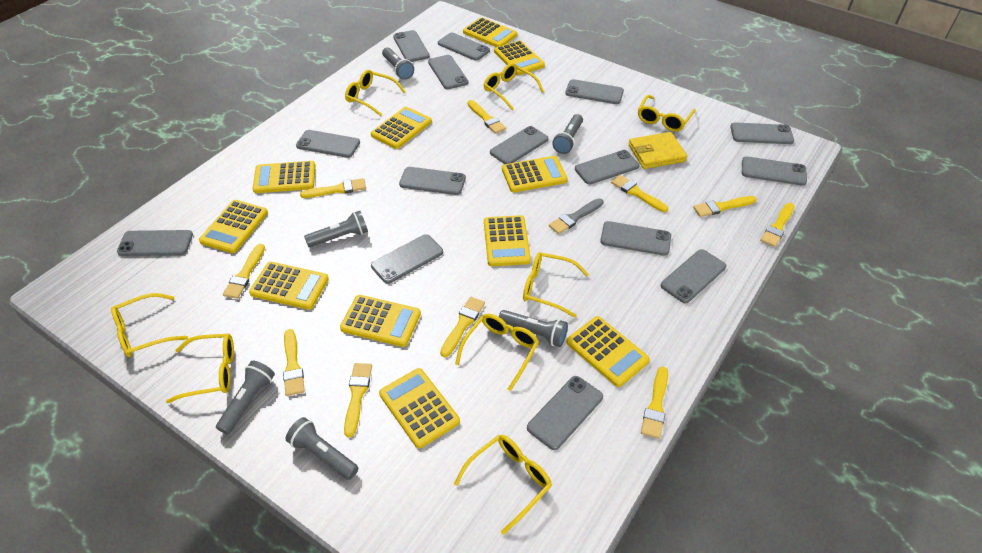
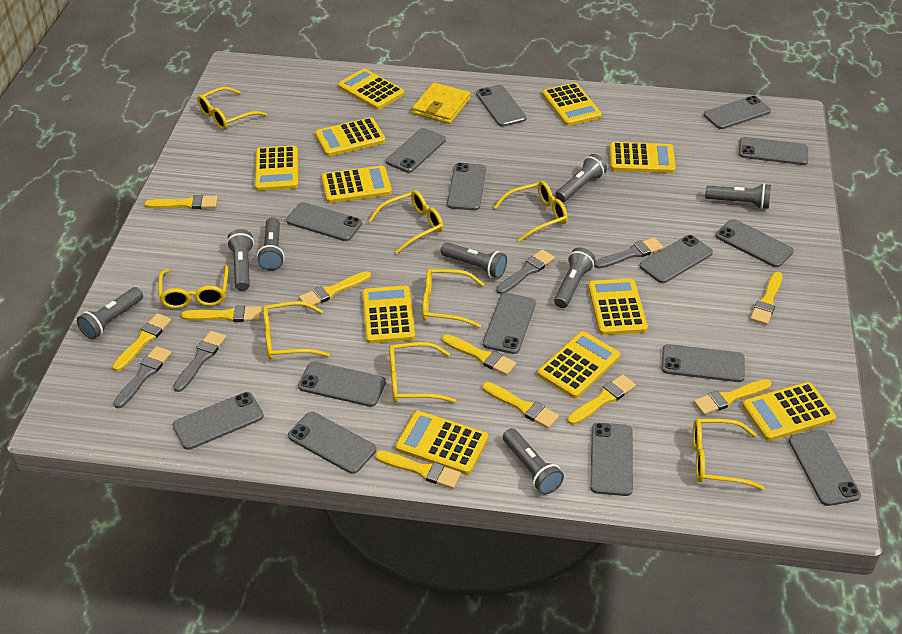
grey brush: 1 -> 4
grey flashlight: 6 -> 8

